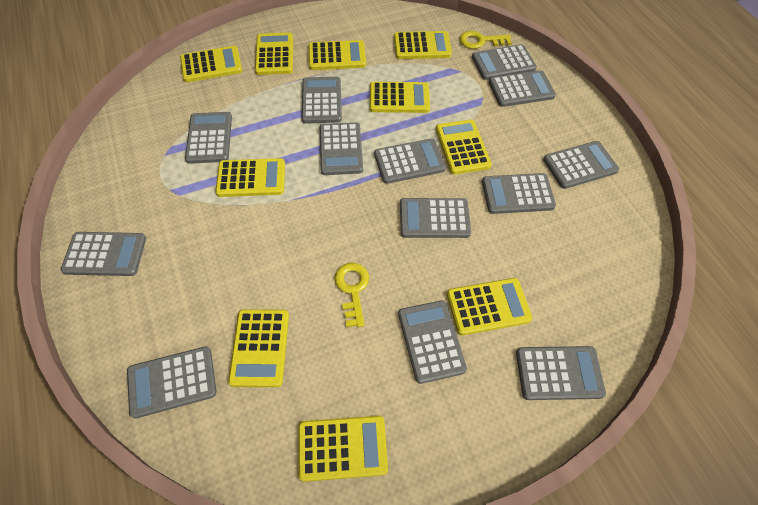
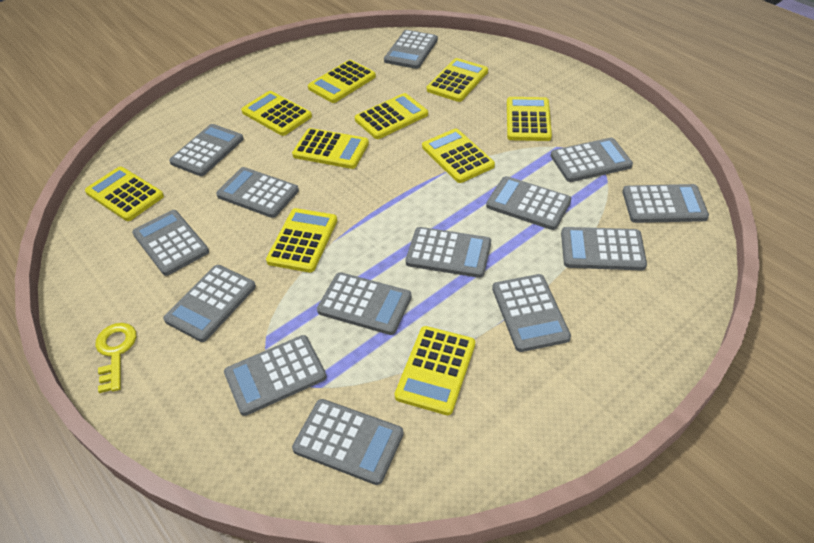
grey calculator: 13 -> 14
yellow key: 2 -> 1

